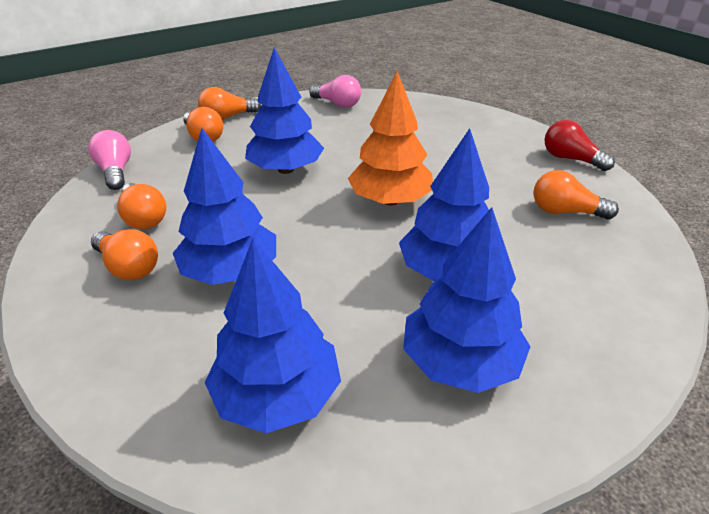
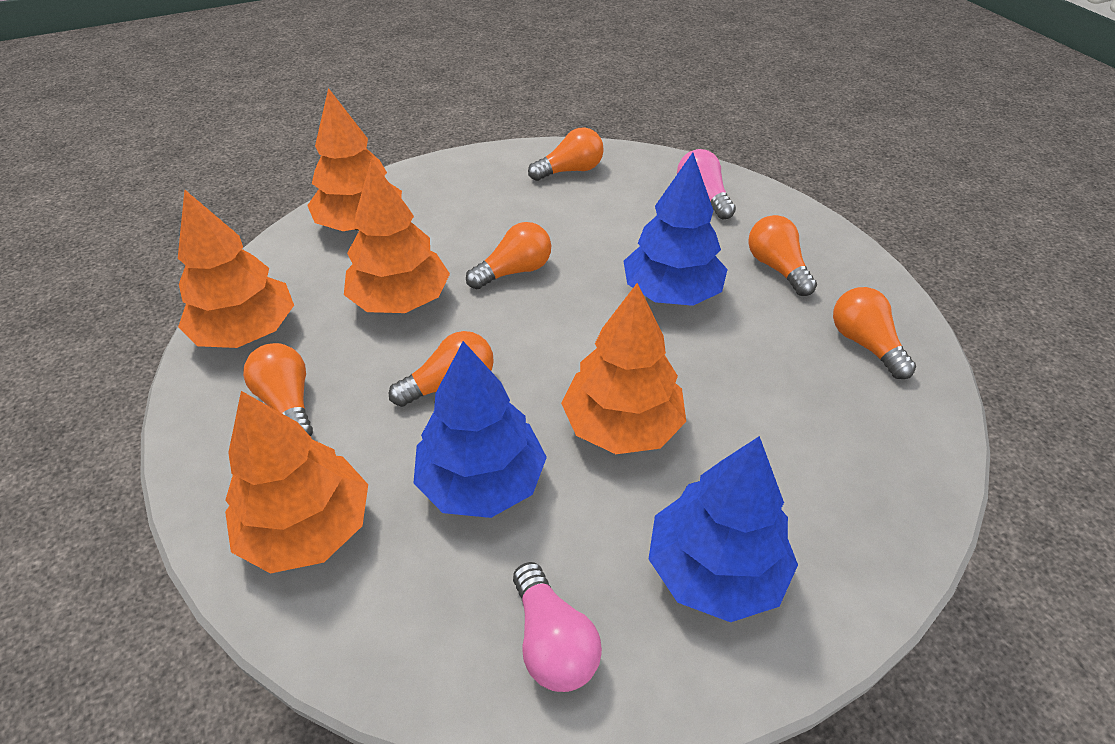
blue tree: 5 -> 3
orange light bulb: 5 -> 6
orange tree: 1 -> 5
red light bulb: 1 -> 0

